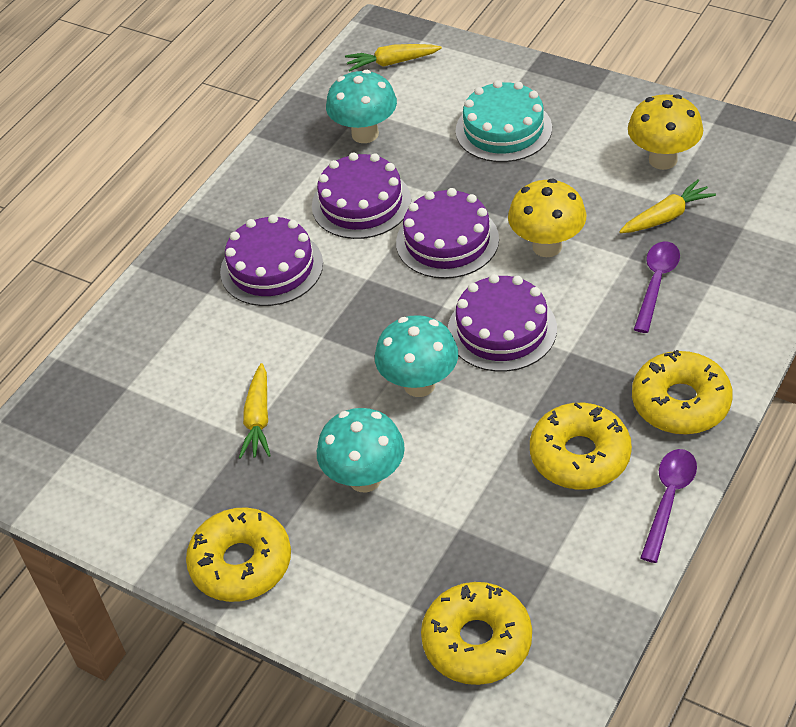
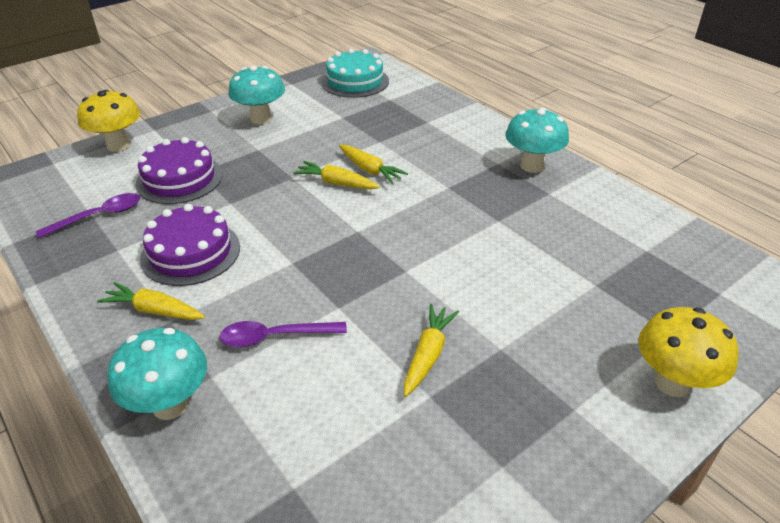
purple cake: 4 -> 2
yellow carrot: 3 -> 4
yellow donut: 4 -> 0

